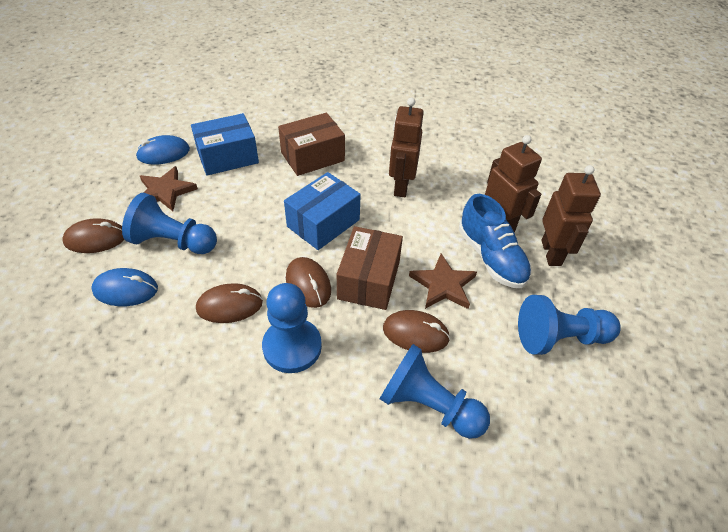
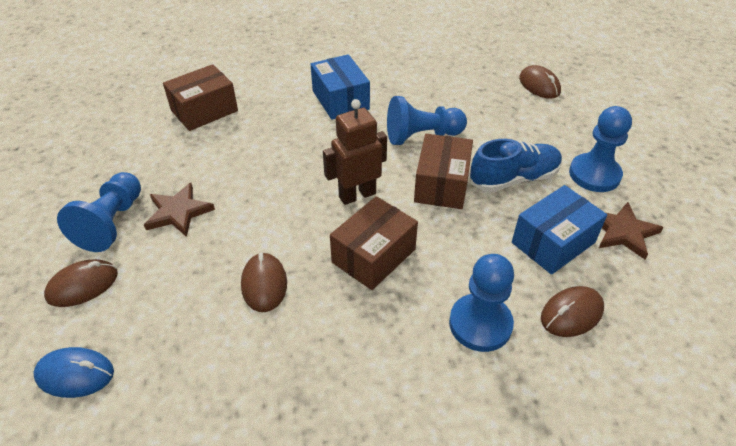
blue mouse: 2 -> 1
brown box: 2 -> 3
brown robot: 3 -> 1

